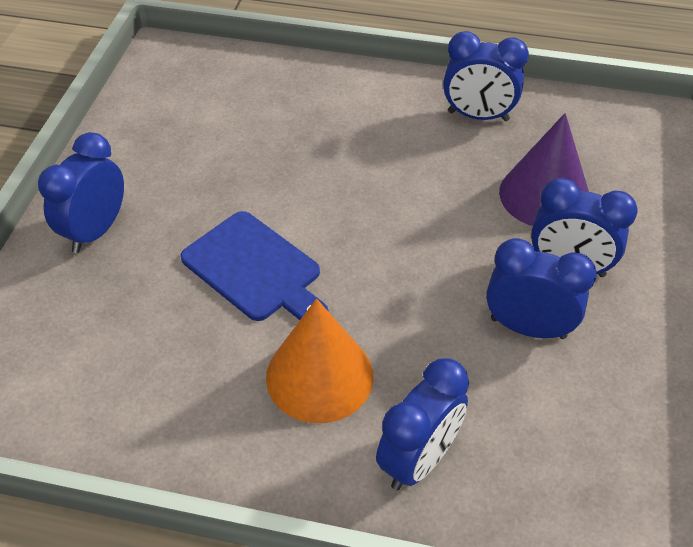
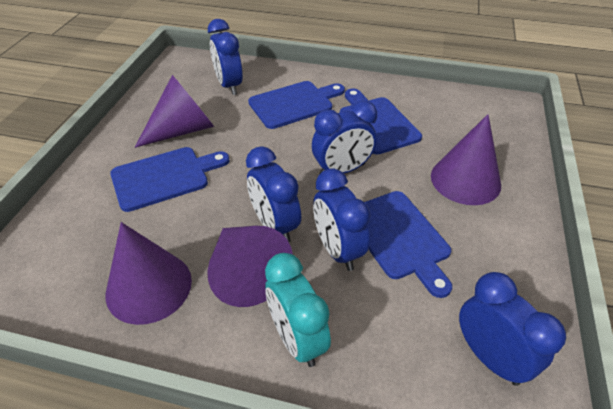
blue cutting board: 1 -> 4
orange cone: 1 -> 0
purple cone: 1 -> 4
turquoise clock: 0 -> 1

